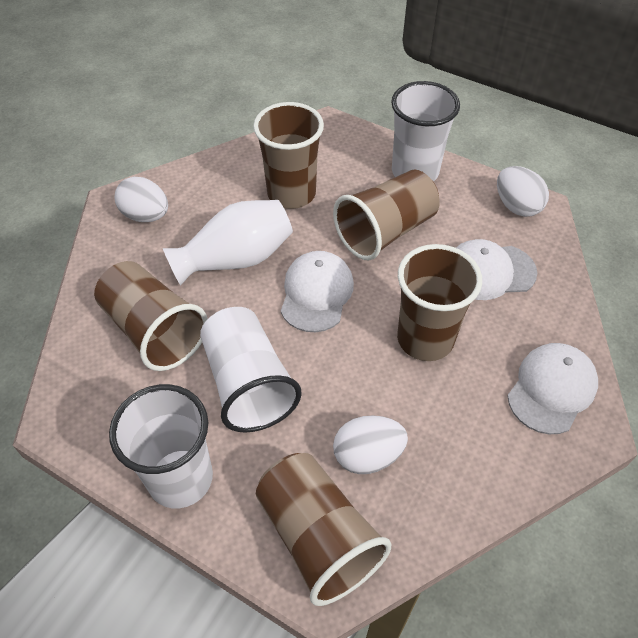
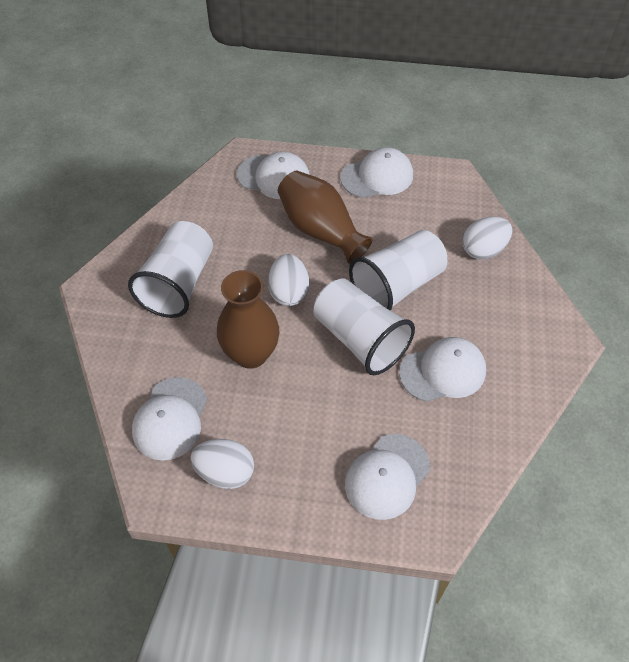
brown cup: 5 -> 0
brown vase: 0 -> 2
white cap: 3 -> 5
white vase: 1 -> 0

